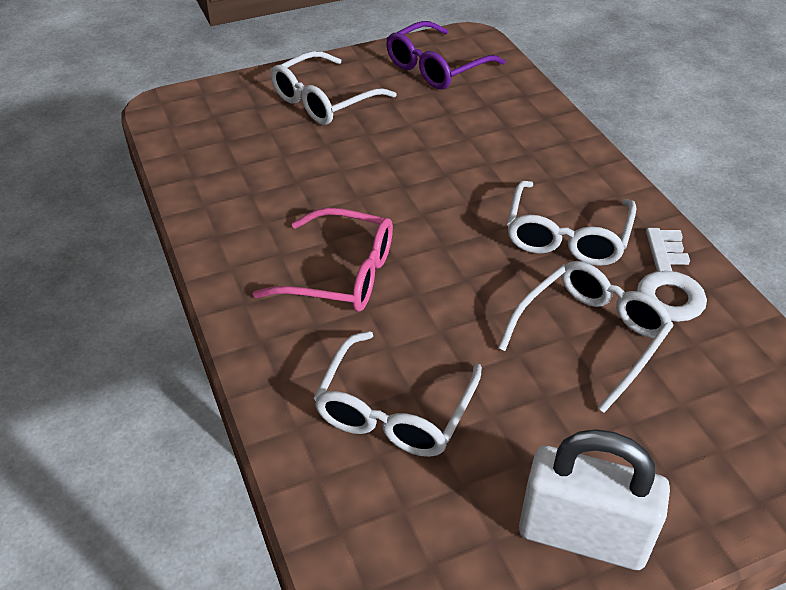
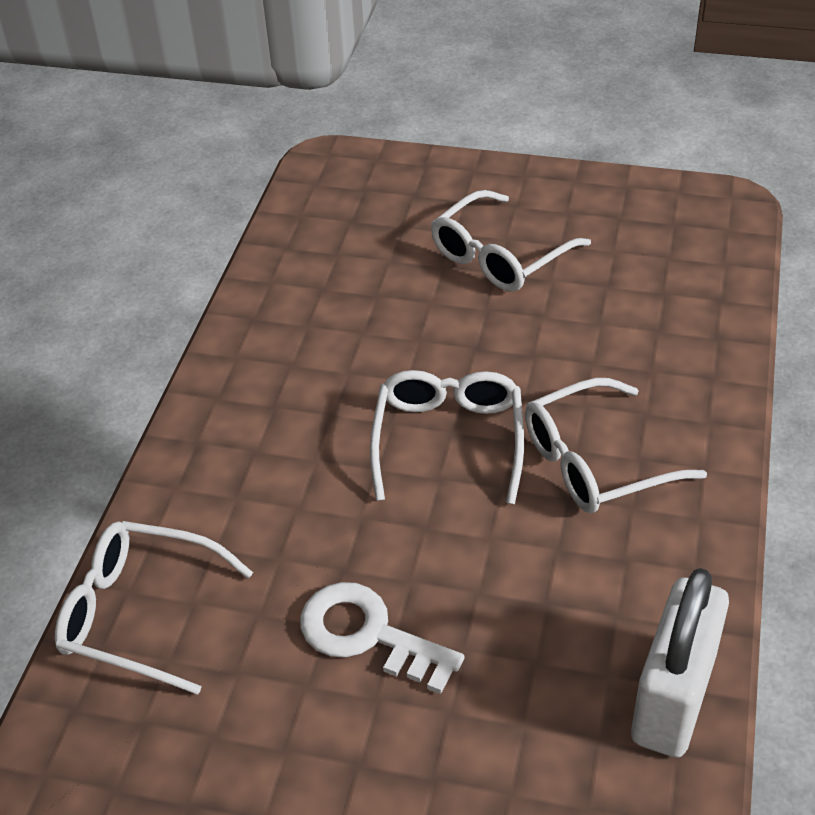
pink glasses: 1 -> 0
purple glasses: 1 -> 0

